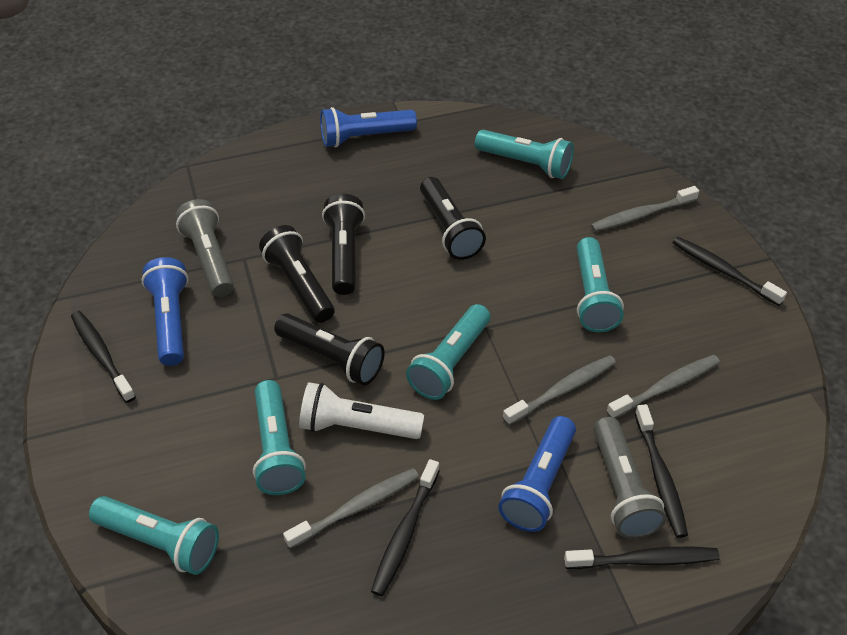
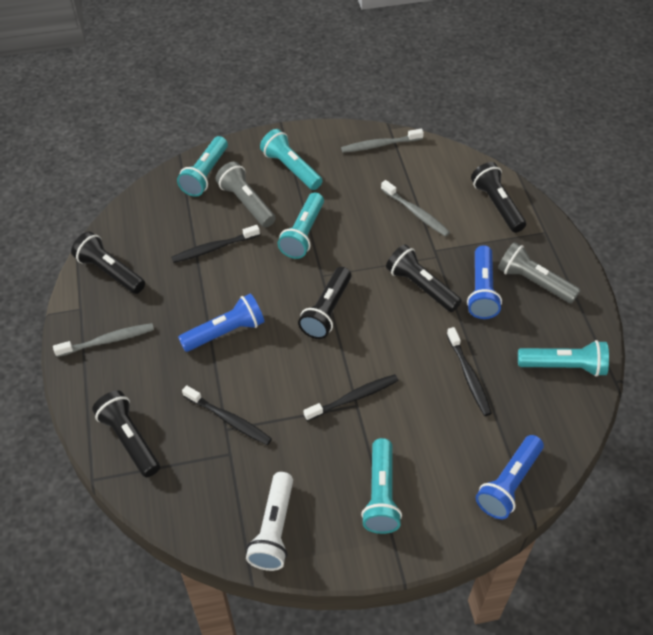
black flashlight: 4 -> 5
black toothbrush: 5 -> 4
grey toothbrush: 4 -> 3

